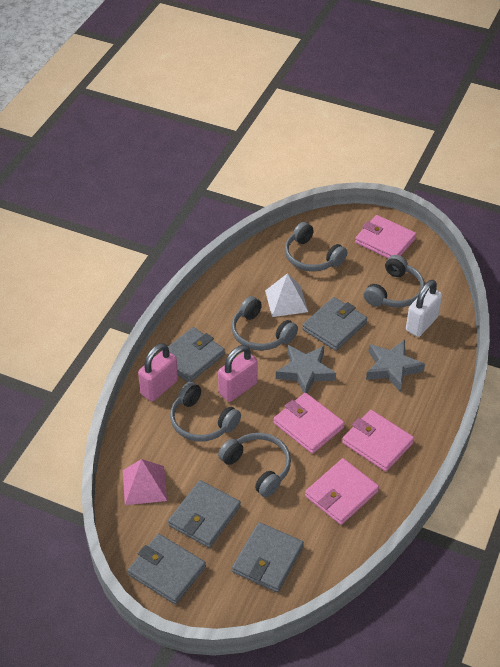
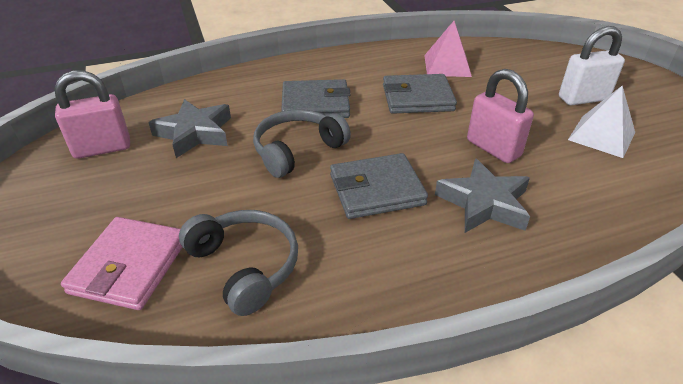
grey headphones: 5 -> 2
grey wallet: 5 -> 3
pink wallet: 4 -> 1

